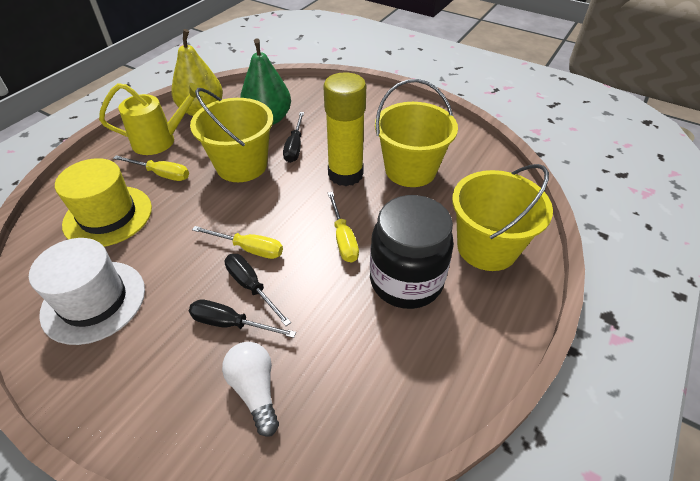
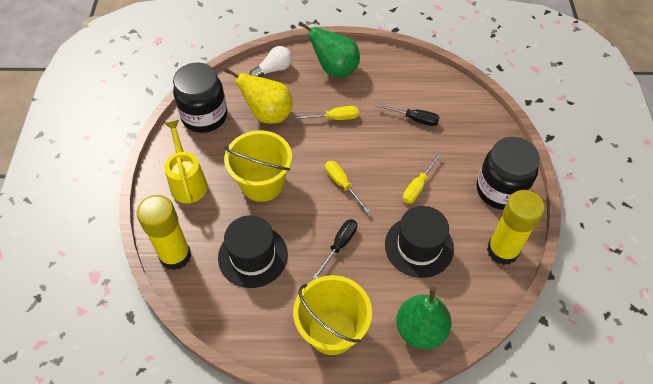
black hat: 0 -> 2
black jar: 1 -> 2
black screwdriver: 3 -> 2
green pear: 1 -> 2
white hat: 1 -> 0
yellow bucket: 3 -> 2
yellow glue stick: 1 -> 2
yellow hat: 1 -> 0

